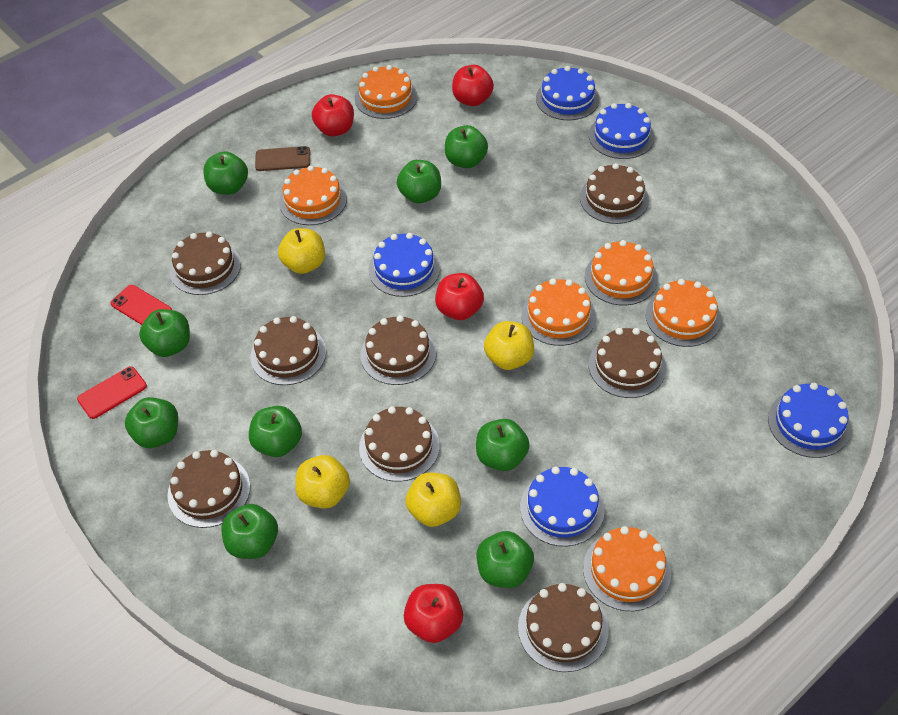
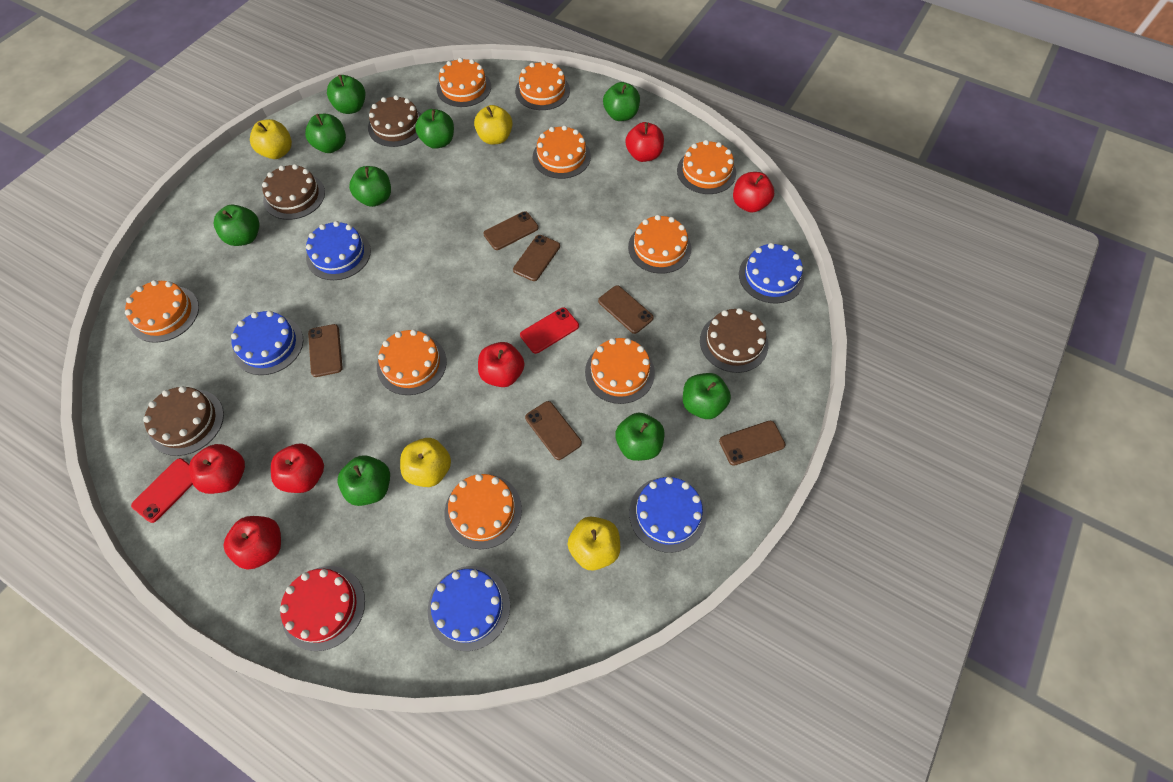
brown cake: 8 -> 4
brown phone: 1 -> 6
orange cake: 6 -> 9
red apple: 4 -> 6
red cake: 0 -> 1

